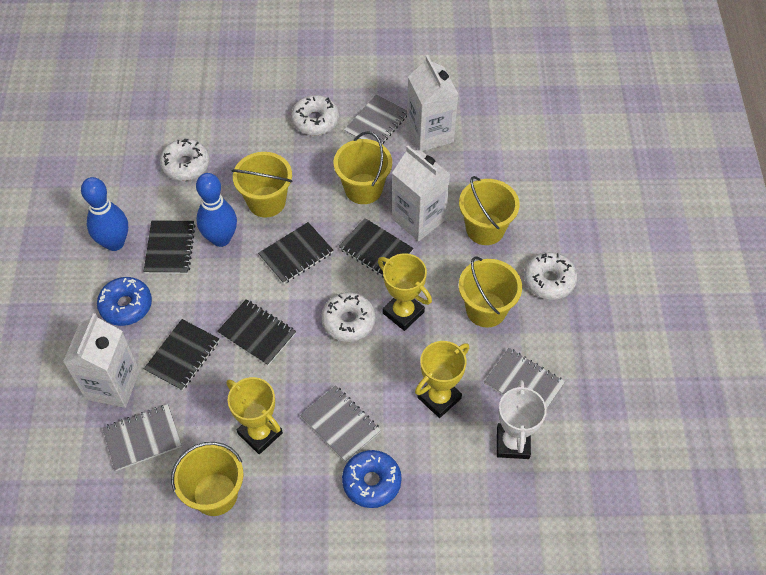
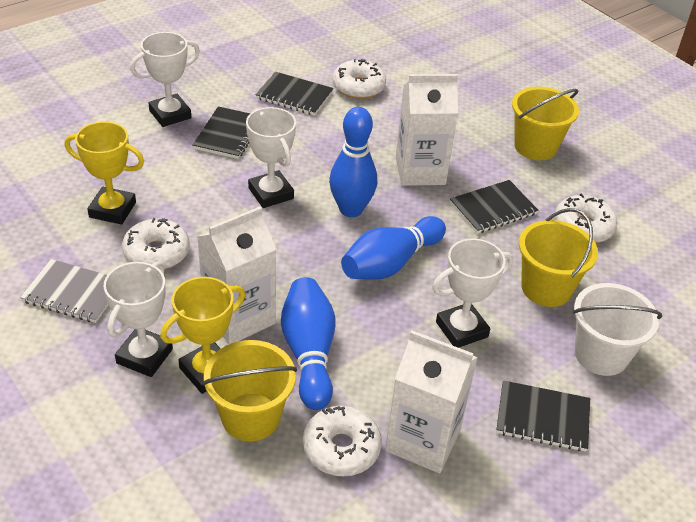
black notebook: 5 -> 4
blue bowling pin: 2 -> 3
blue donut: 2 -> 0
grey notebook: 4 -> 1
white bucket: 0 -> 1
white trophy: 1 -> 4
yellow bucket: 5 -> 3
yellow trophy: 3 -> 2

